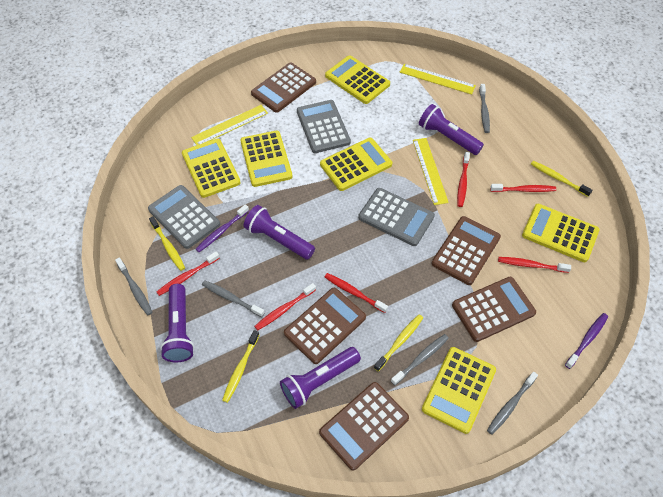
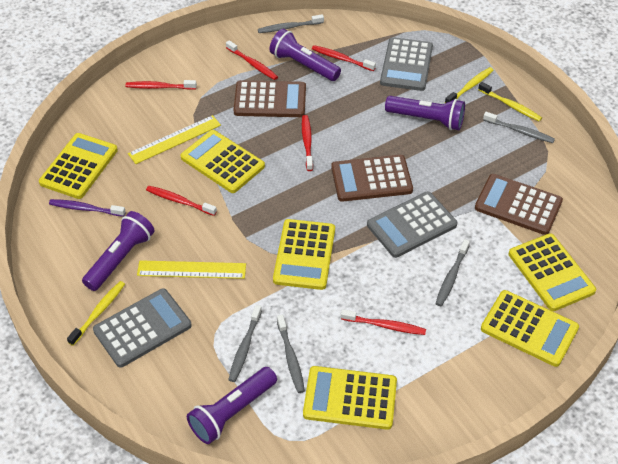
brown calculator: 5 -> 3
purple toothbrush: 2 -> 1
yellow ruler: 3 -> 2
yellow toothbrush: 4 -> 3

